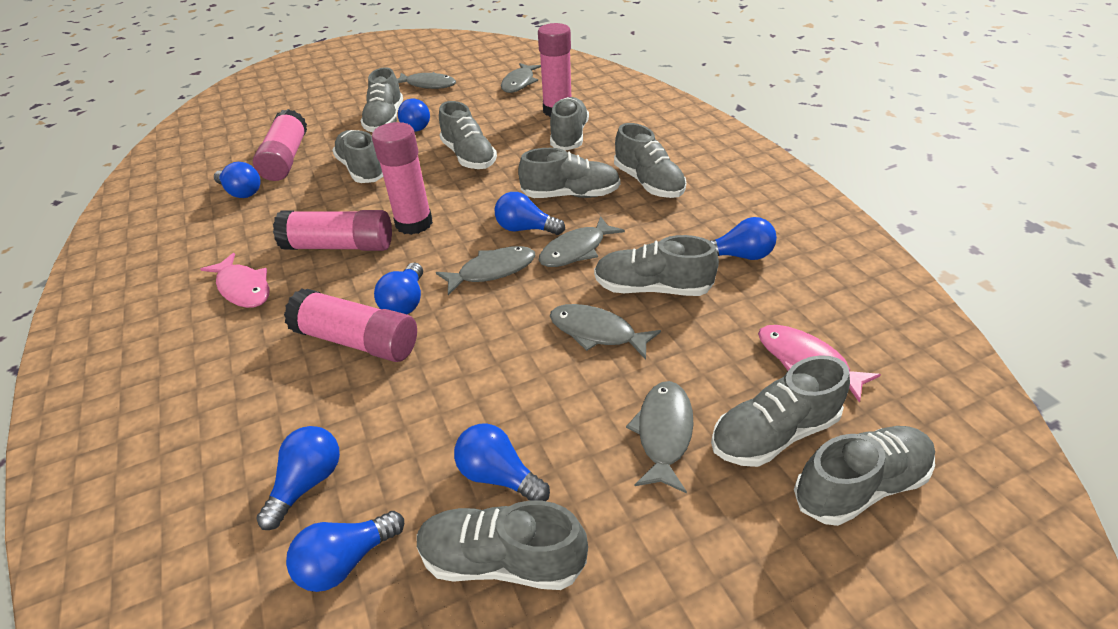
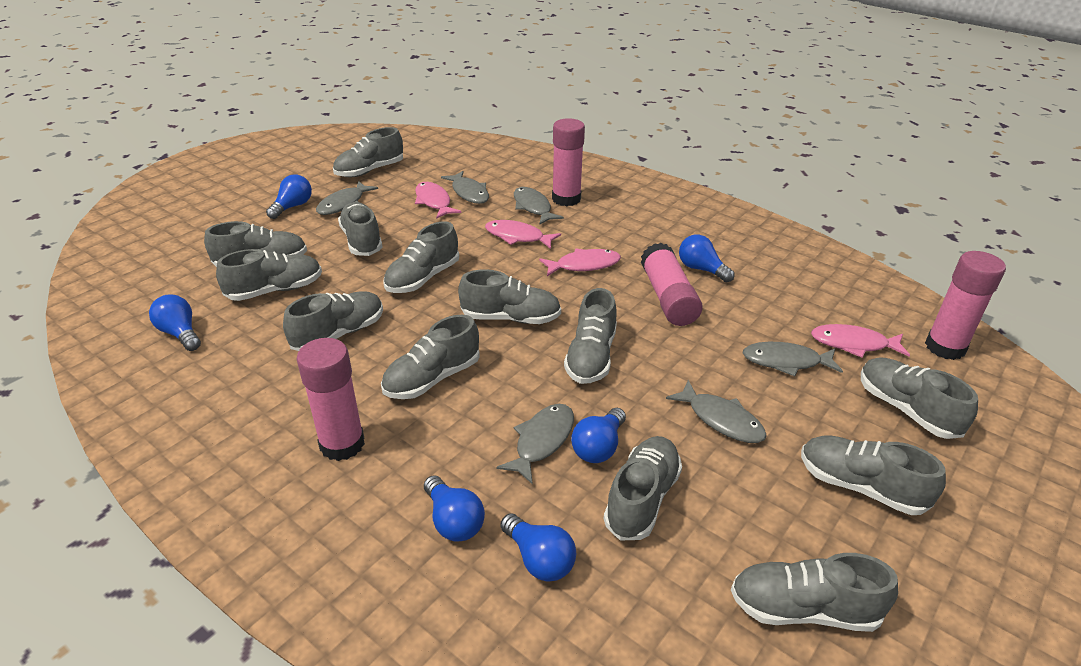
blue light bulb: 8 -> 6
grey shoe: 10 -> 13
pink fish: 2 -> 4
pink glue stick: 5 -> 4

